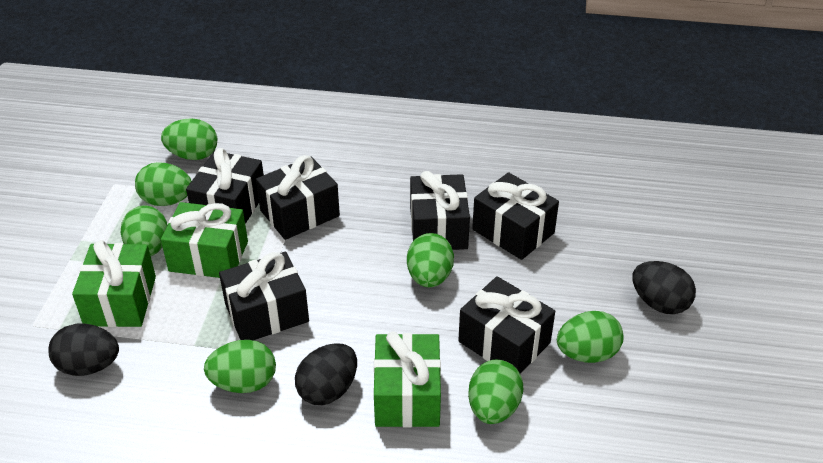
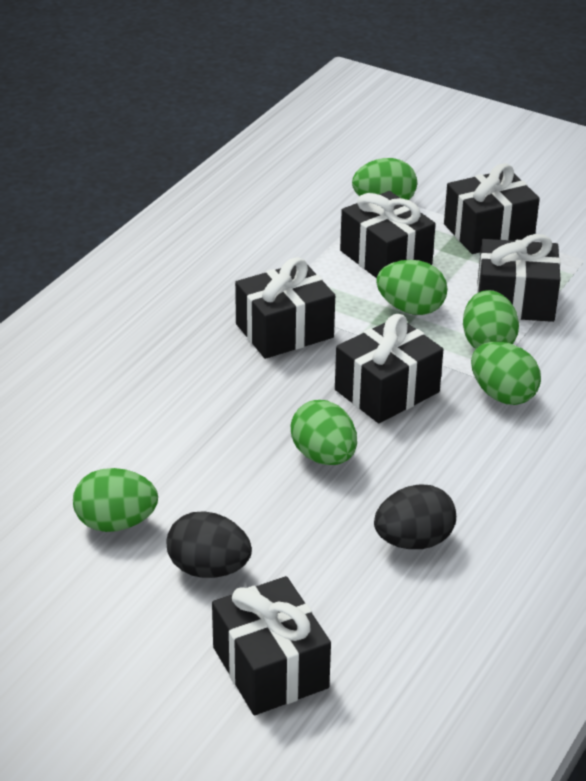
black egg: 3 -> 2
green egg: 7 -> 6
green gift: 3 -> 0

